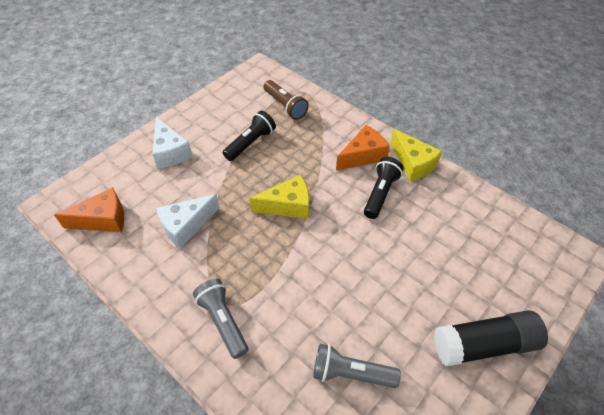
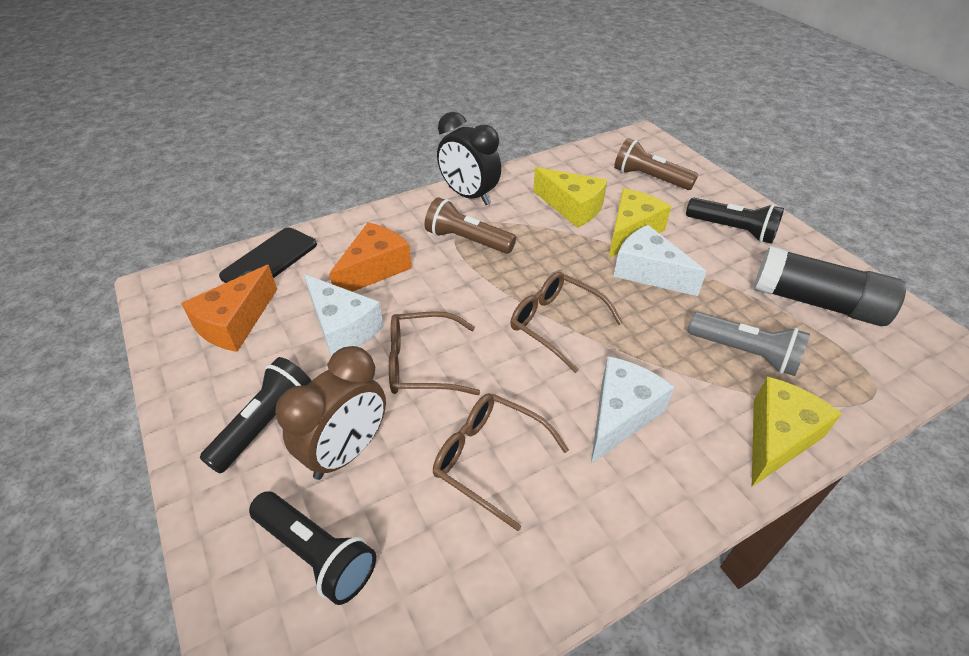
black clock: 0 -> 1
black flashlight: 2 -> 3
black phone: 0 -> 1
brown clock: 0 -> 1
brown flashlight: 1 -> 2
brown glasses: 0 -> 3
grey flashlight: 2 -> 1
white cheese: 2 -> 3
yellow cheese: 2 -> 3

